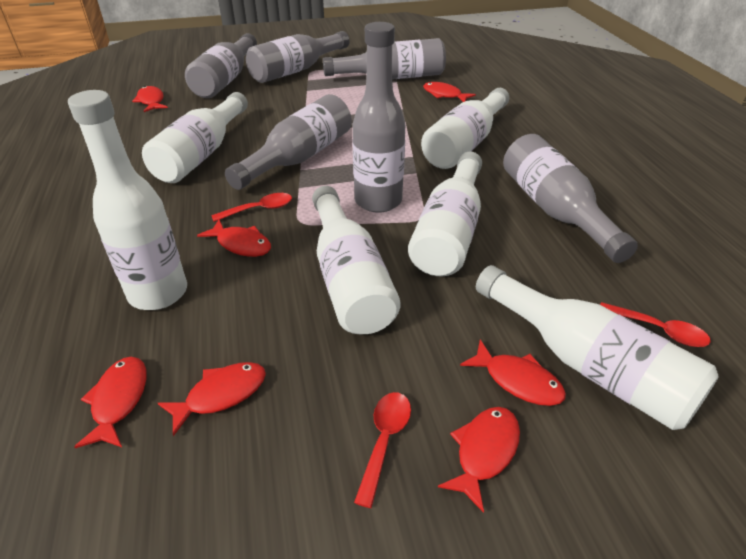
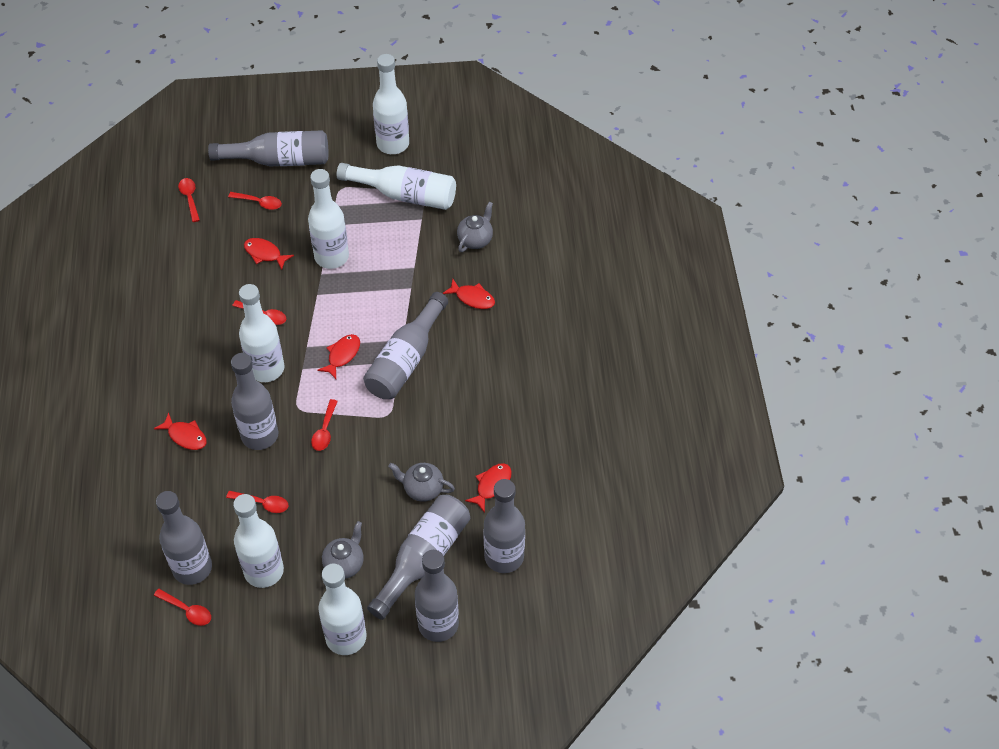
grey bottle: 6 -> 7
grey teapot: 0 -> 3
red fish: 7 -> 5
red spoon: 3 -> 6

